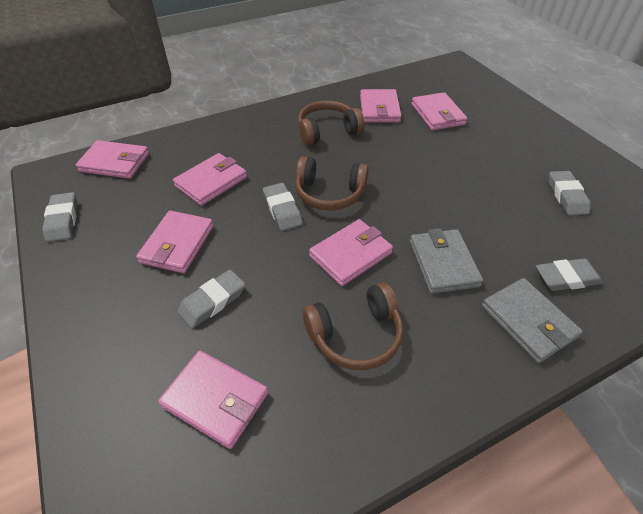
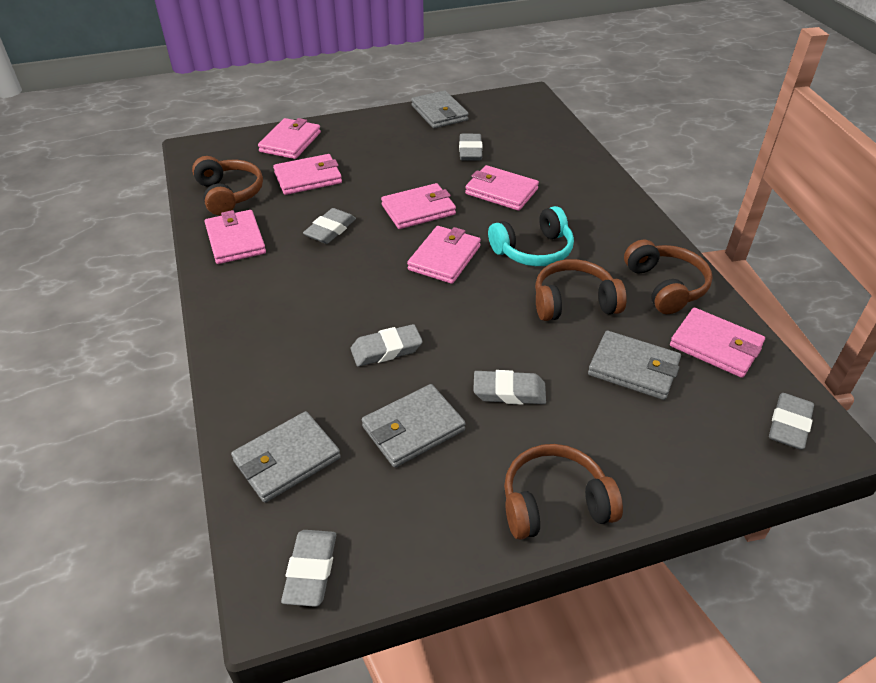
brown headphones: 3 -> 4
grey eraser: 5 -> 6
grey wallet: 2 -> 4
turquoise headphones: 0 -> 1

